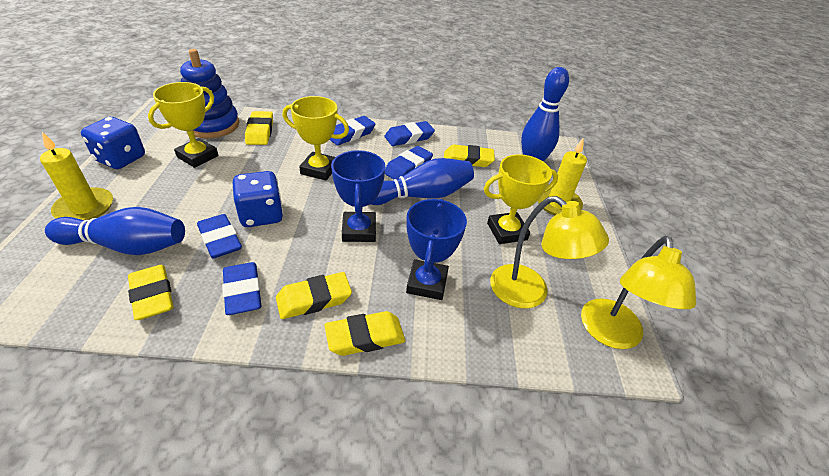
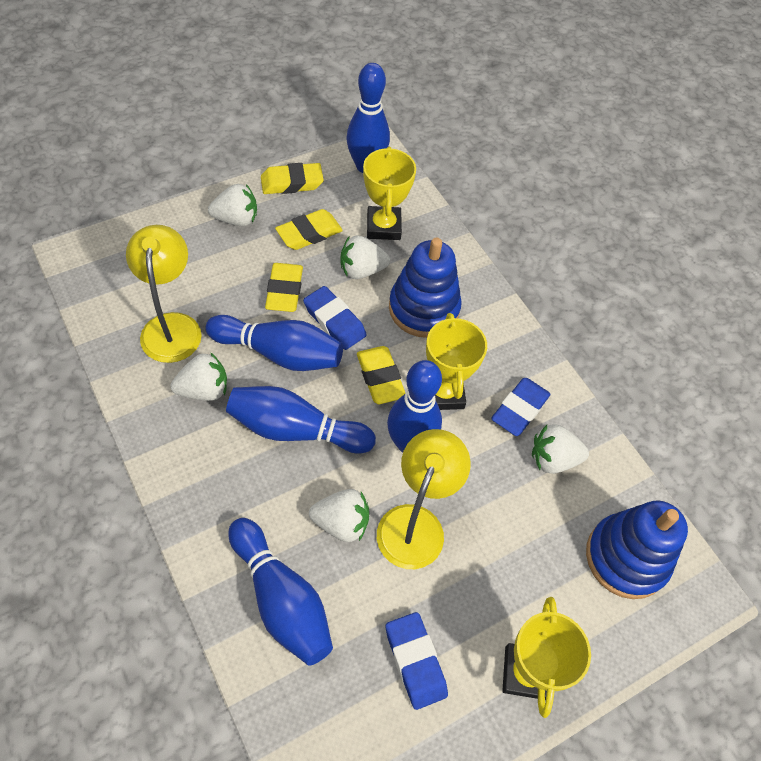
blue bowling pin: 3 -> 5
blue dice: 2 -> 0
blue eraser: 5 -> 3
blue stacking toy: 1 -> 2
blue trophy: 2 -> 0
white strawberry: 0 -> 5
yellow candle: 2 -> 0
yellow eraser: 5 -> 4

